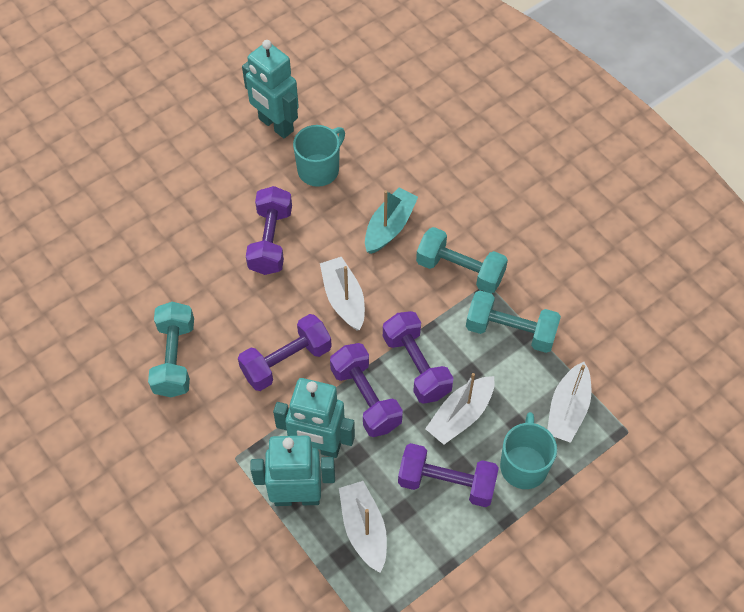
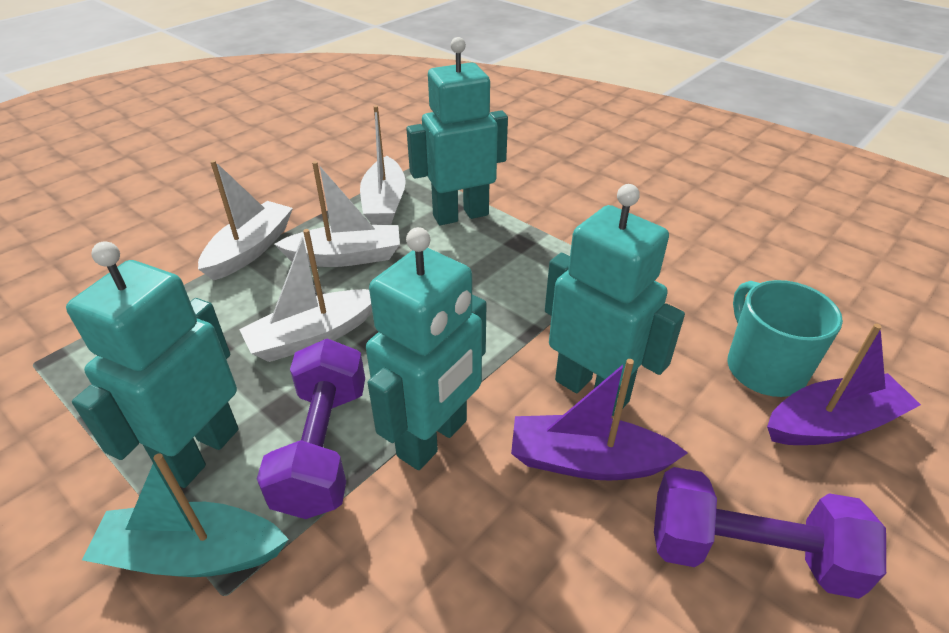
purple boat: 0 -> 2
purple dumbbell: 5 -> 2
turquoise dumbbell: 3 -> 0
turquoise mug: 2 -> 1
turquoise robot: 3 -> 4

